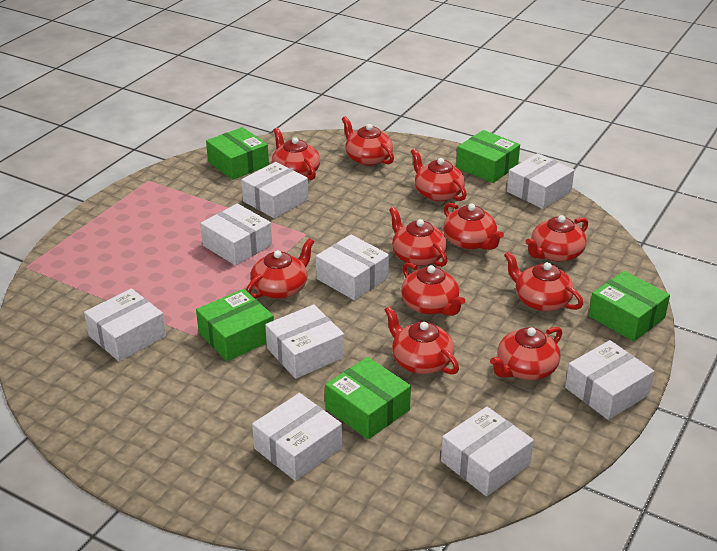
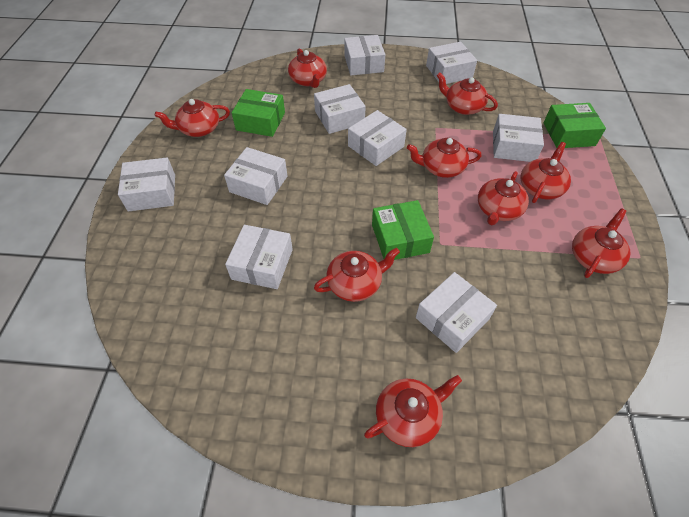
green box: 5 -> 3
red teapot: 11 -> 9

